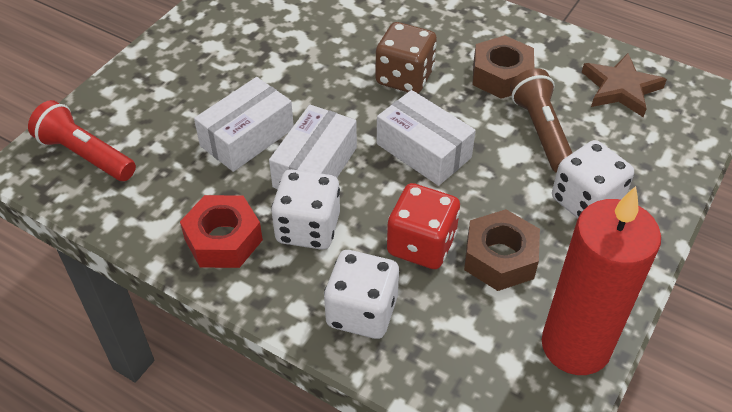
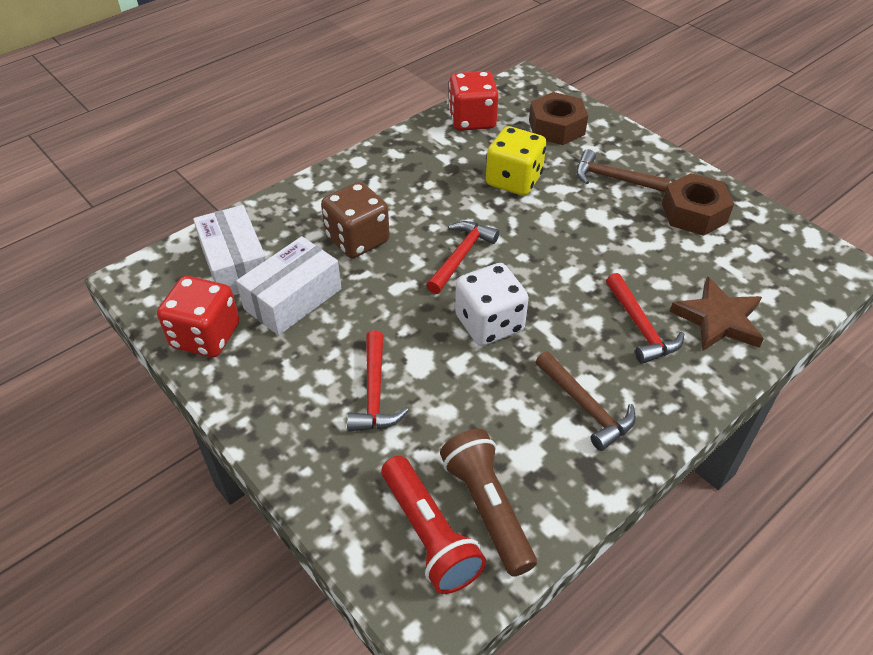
brown hammer: 0 -> 2
red candle: 1 -> 0
red dice: 1 -> 2
red hammer: 0 -> 3
red nut: 1 -> 0
white box: 3 -> 2
white dice: 3 -> 1
yellow dice: 0 -> 1

